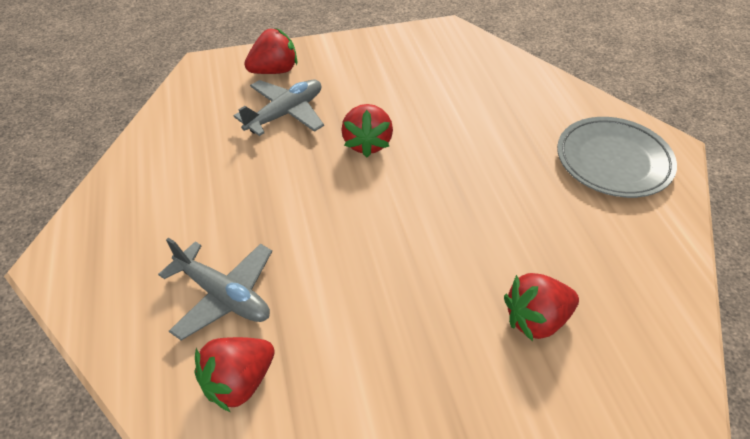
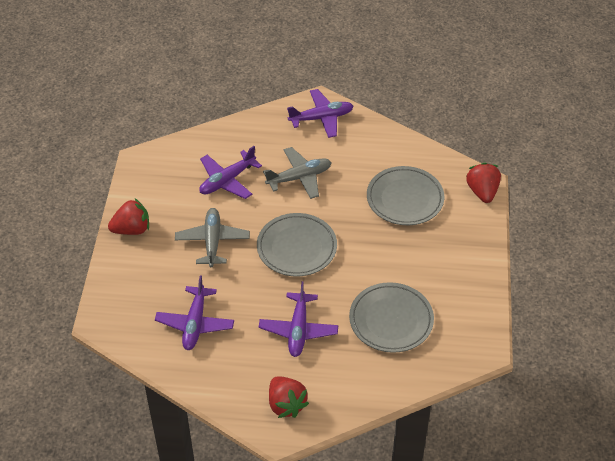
grey plate: 1 -> 3
purple plane: 0 -> 4
red strawberry: 4 -> 3

